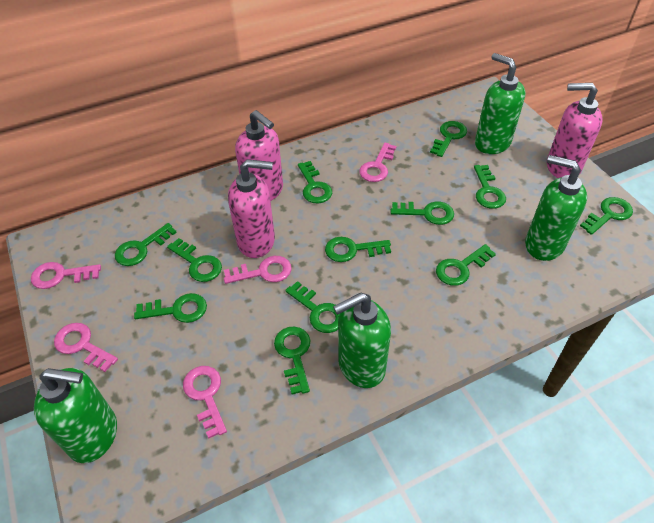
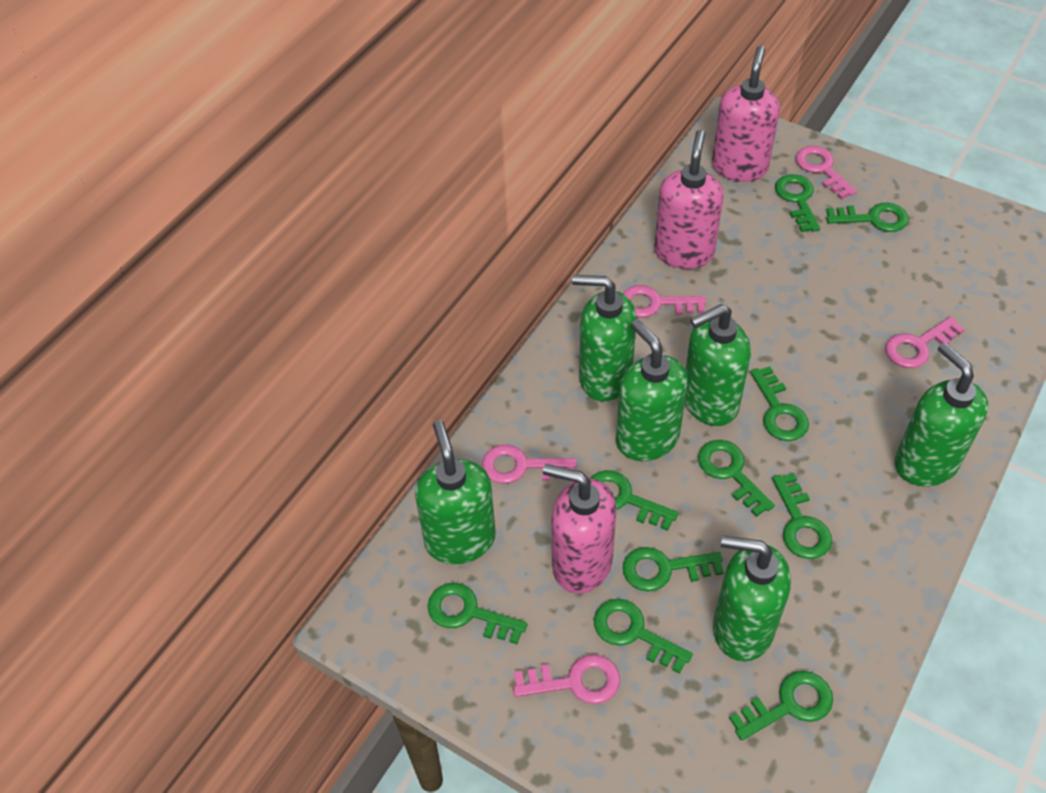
green key: 12 -> 10
green soap dispenser: 4 -> 6

